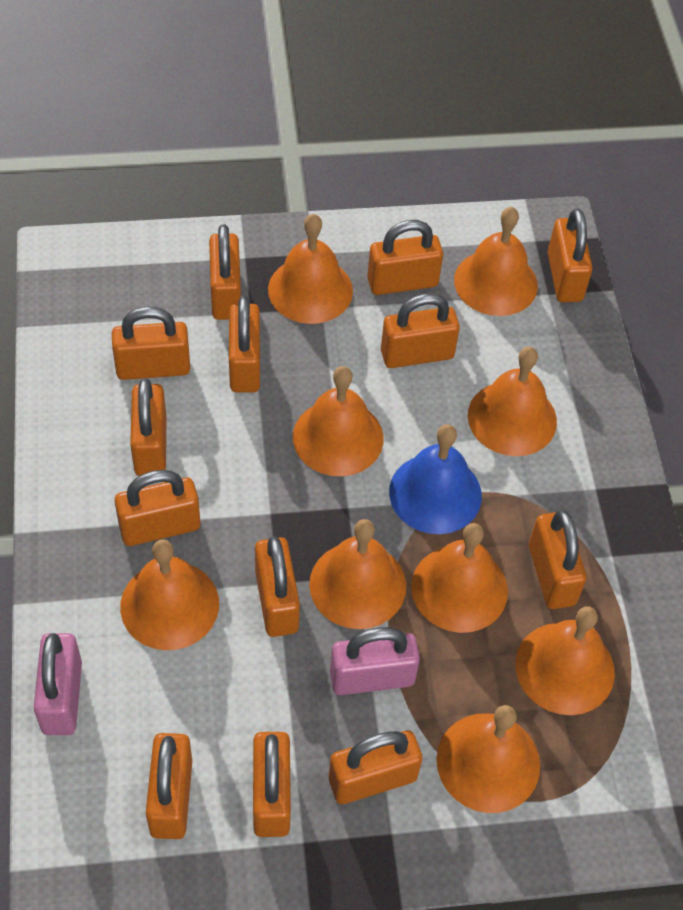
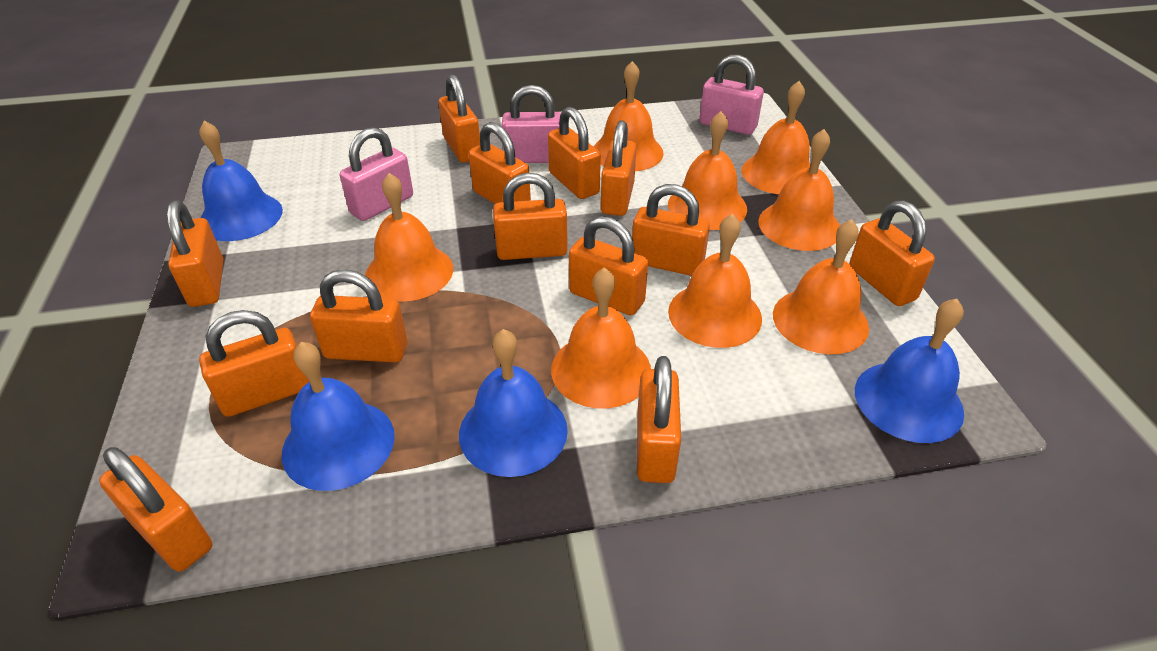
blue bell: 1 -> 4
orange bell: 9 -> 8
pink padlock: 2 -> 3

